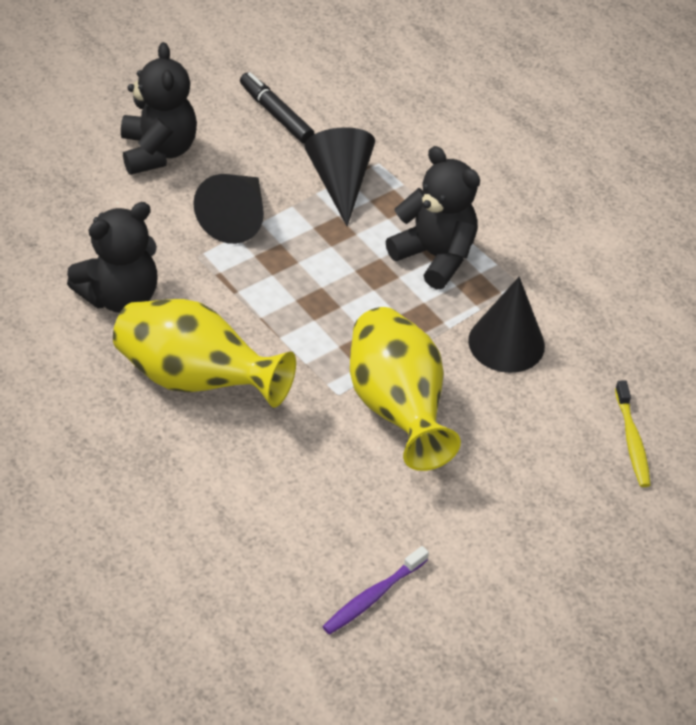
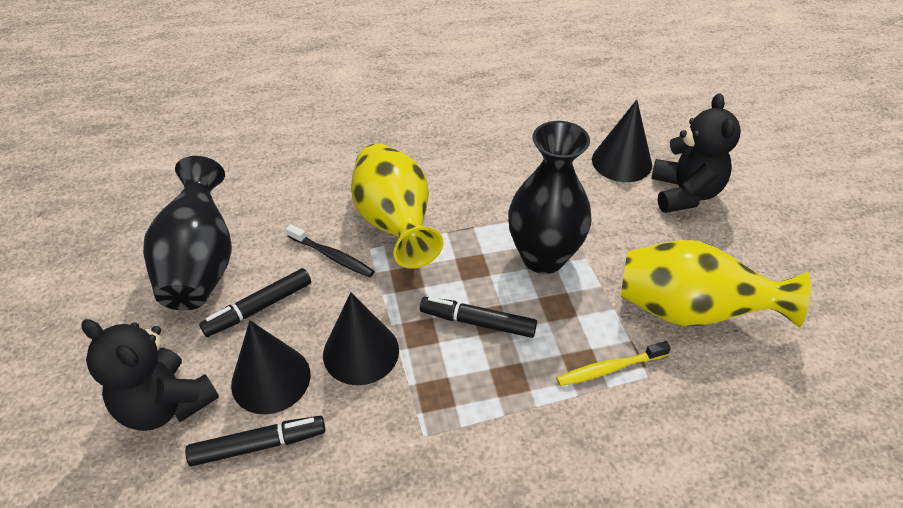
black marker: 1 -> 3
black teddy bear: 3 -> 2
black toothbrush: 0 -> 1
black vase: 0 -> 2
purple toothbrush: 1 -> 0

